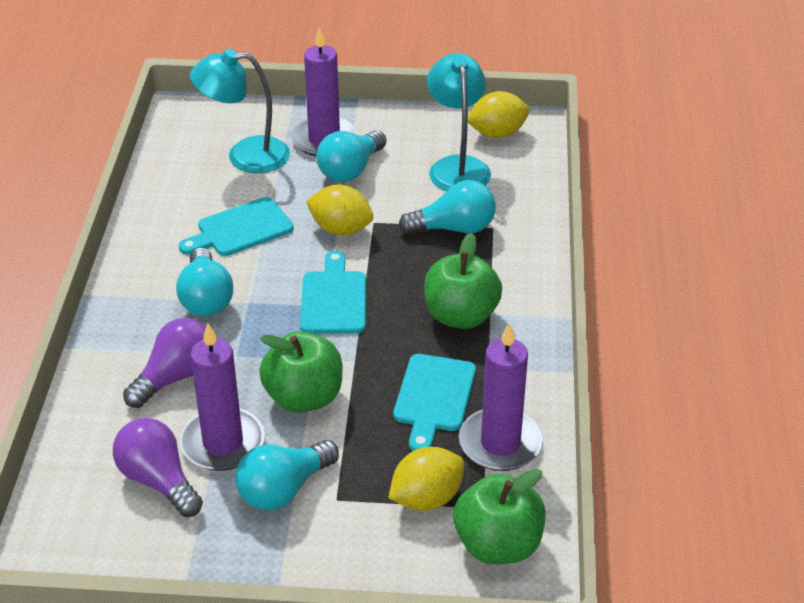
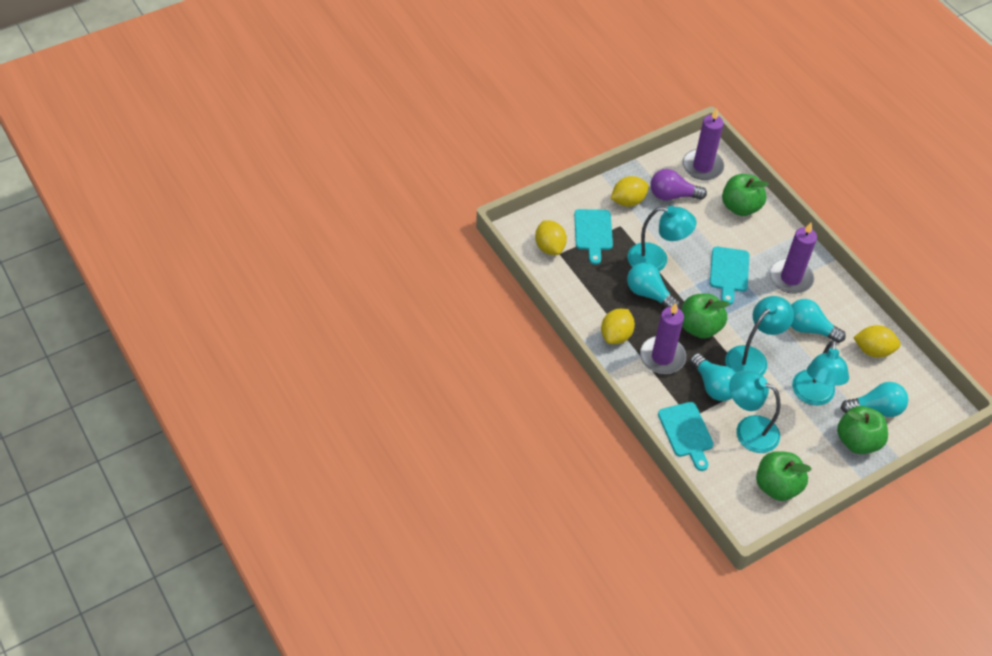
green apple: 3 -> 4
purple light bulb: 2 -> 1
turquoise lamp: 2 -> 4
yellow lemon: 3 -> 4

